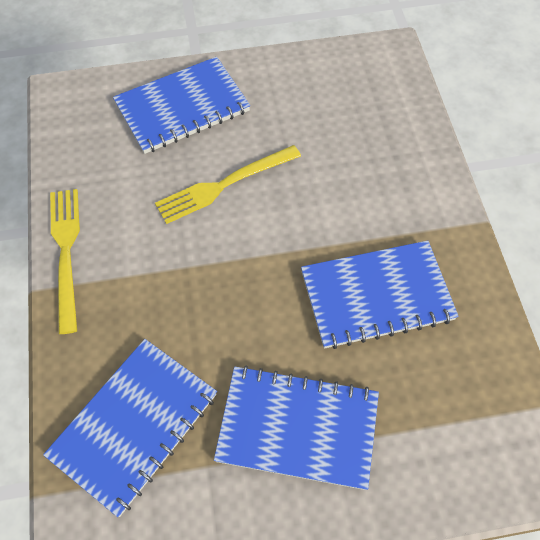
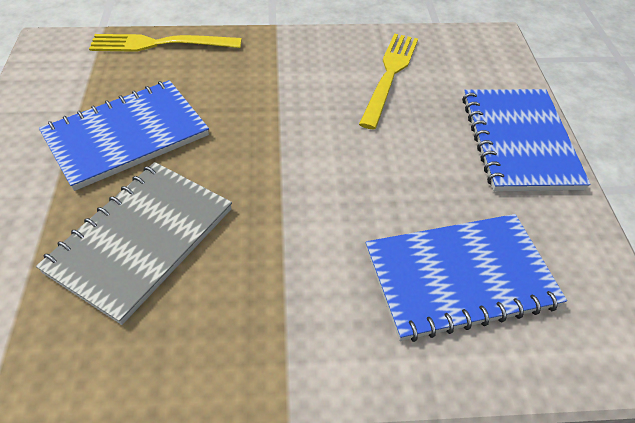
blue notebook: 4 -> 3
grey notebook: 0 -> 1

